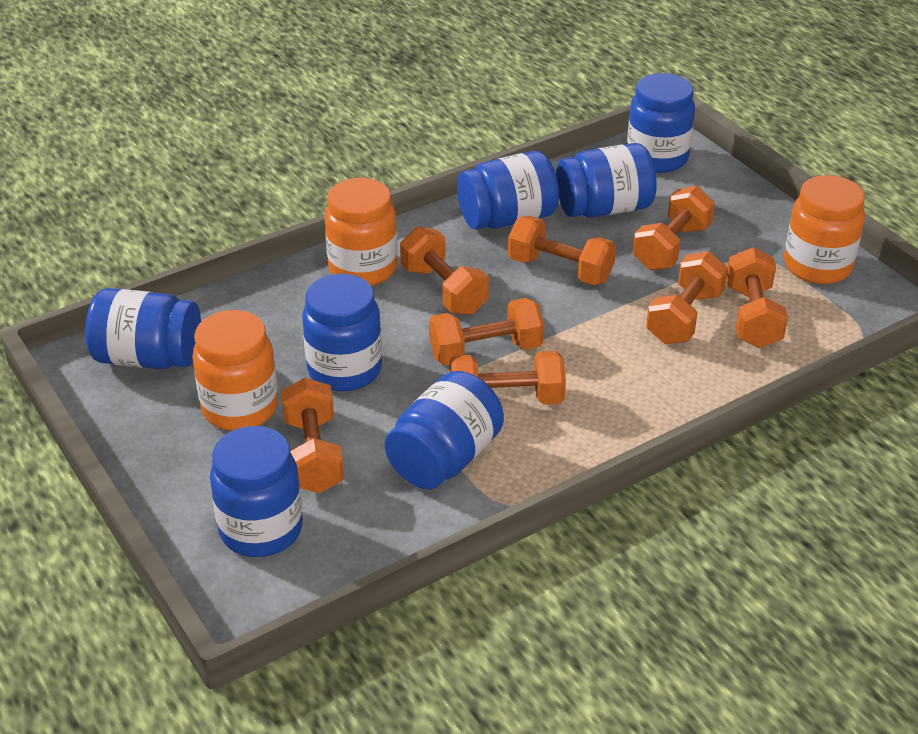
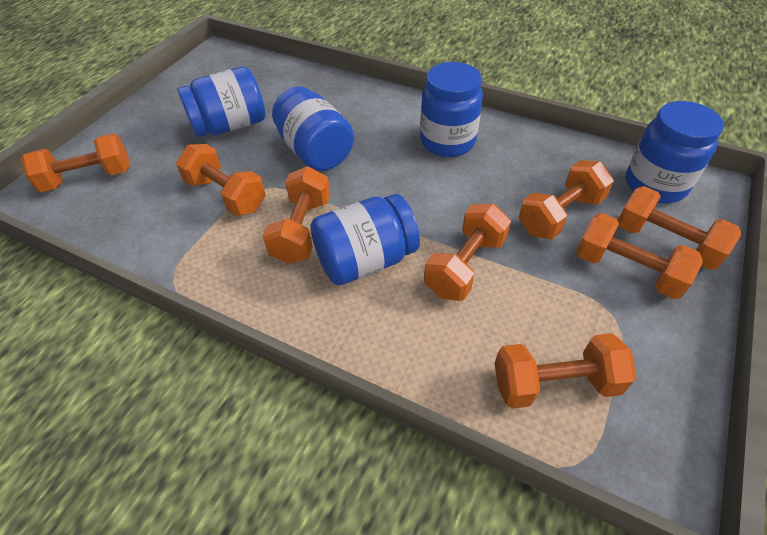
blue jar: 7 -> 5
orange jar: 3 -> 0

